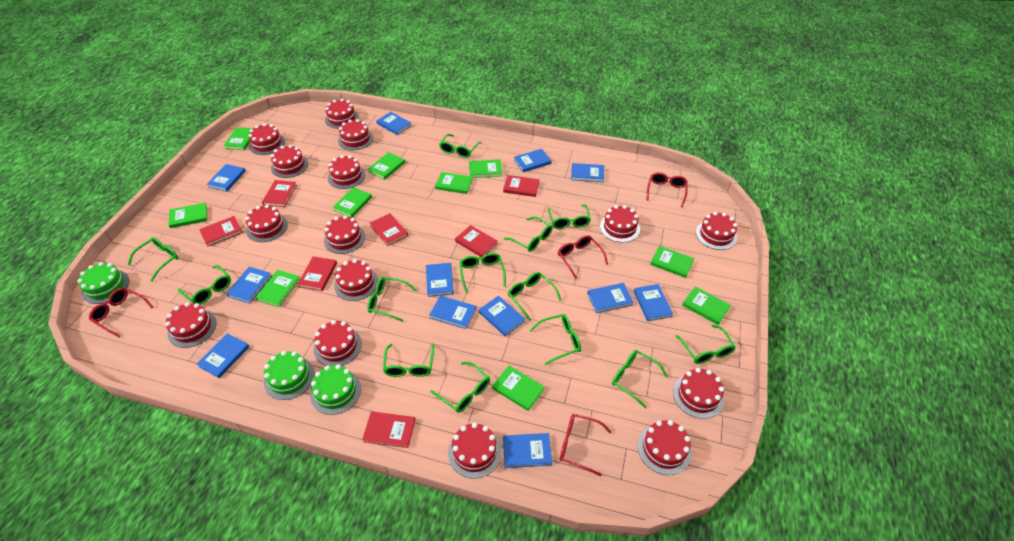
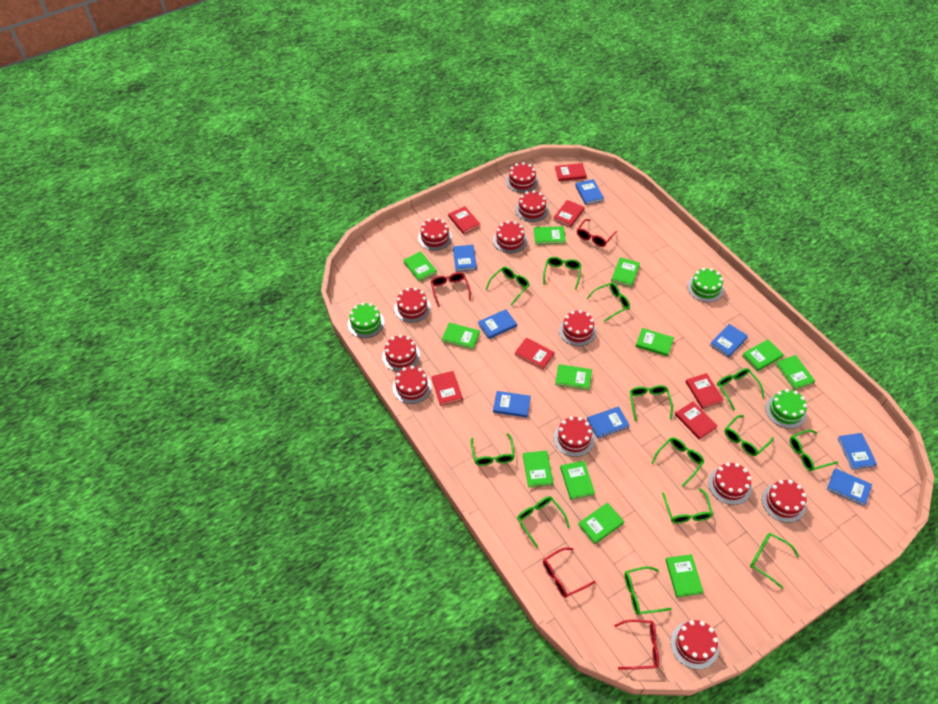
blue book: 12 -> 8
green book: 10 -> 12
red cake: 15 -> 12

